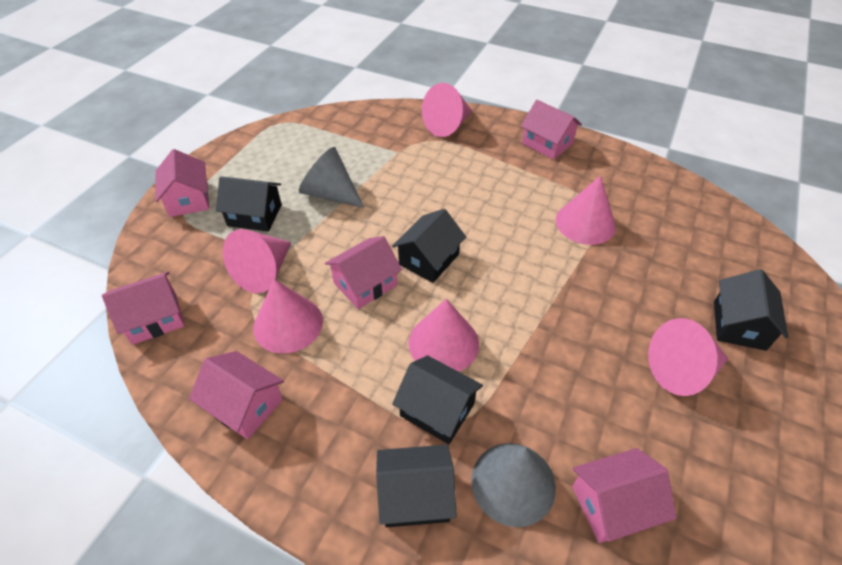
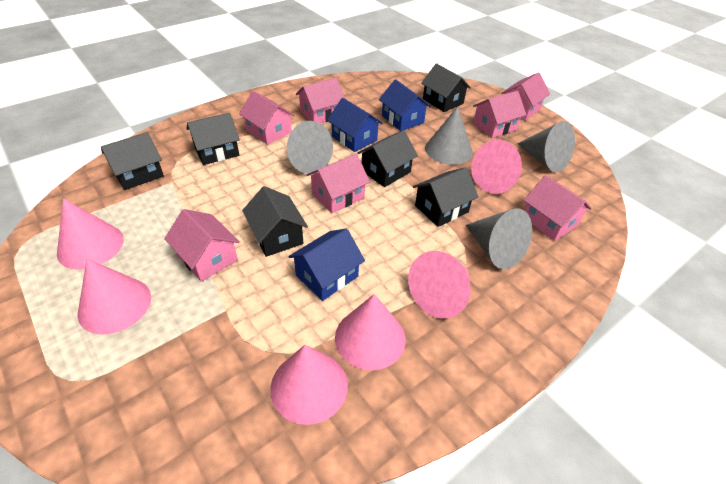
black house: 5 -> 6
blue house: 0 -> 3
grey cone: 2 -> 4
pink house: 6 -> 7

